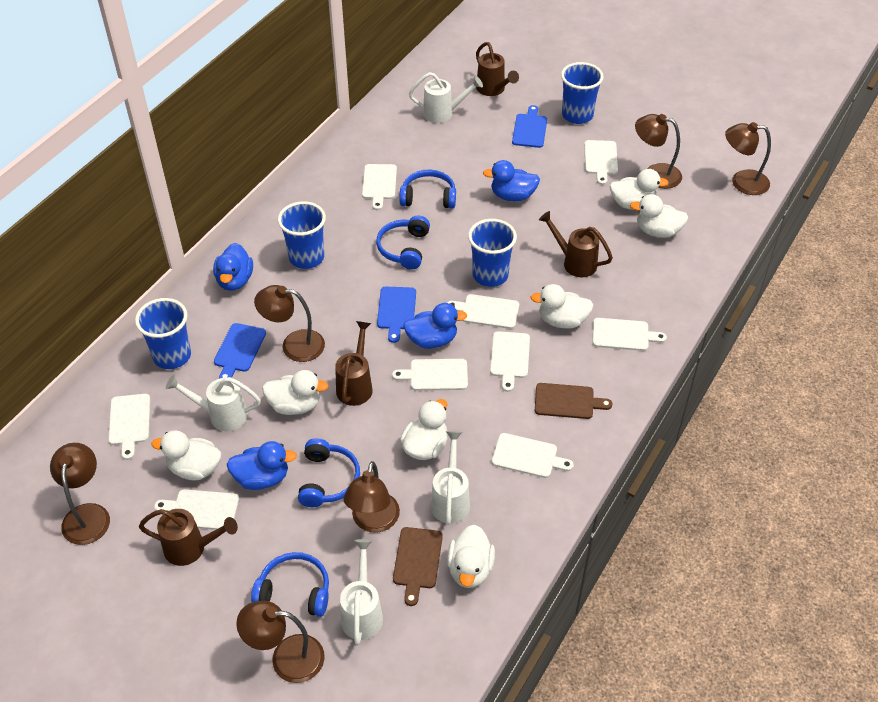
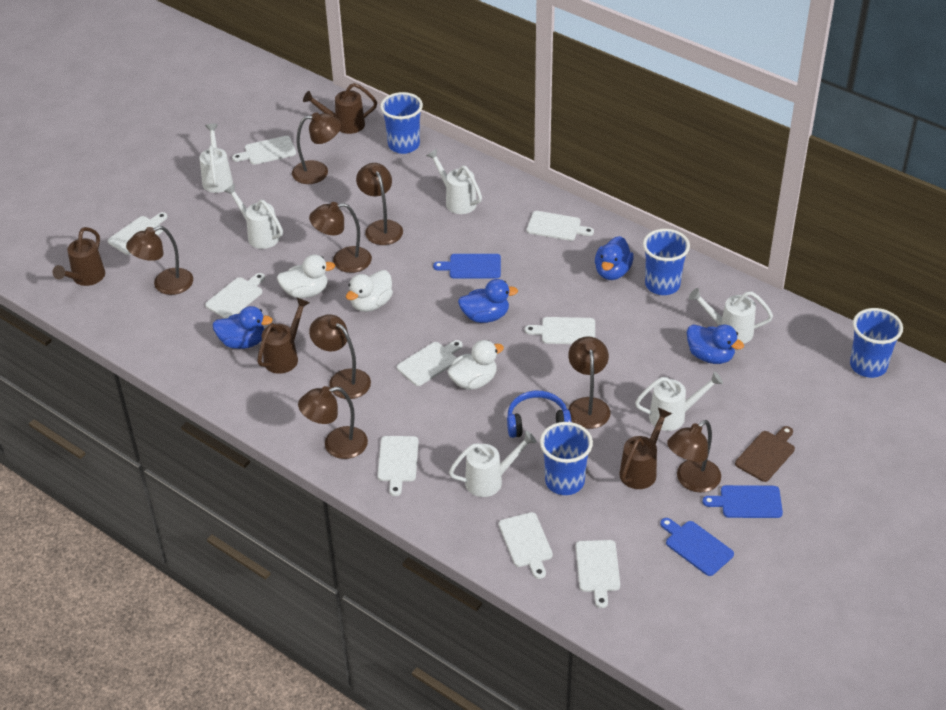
blue headphones: 4 -> 1
brown cutting board: 2 -> 1
brown lamp: 6 -> 8
white duck: 7 -> 3
white watering can: 4 -> 6

